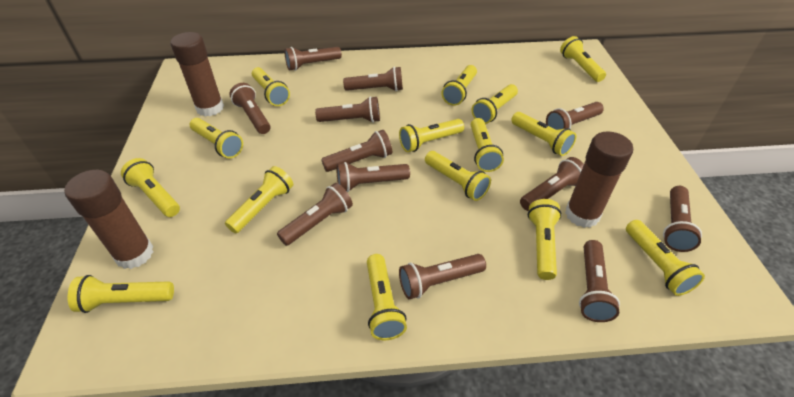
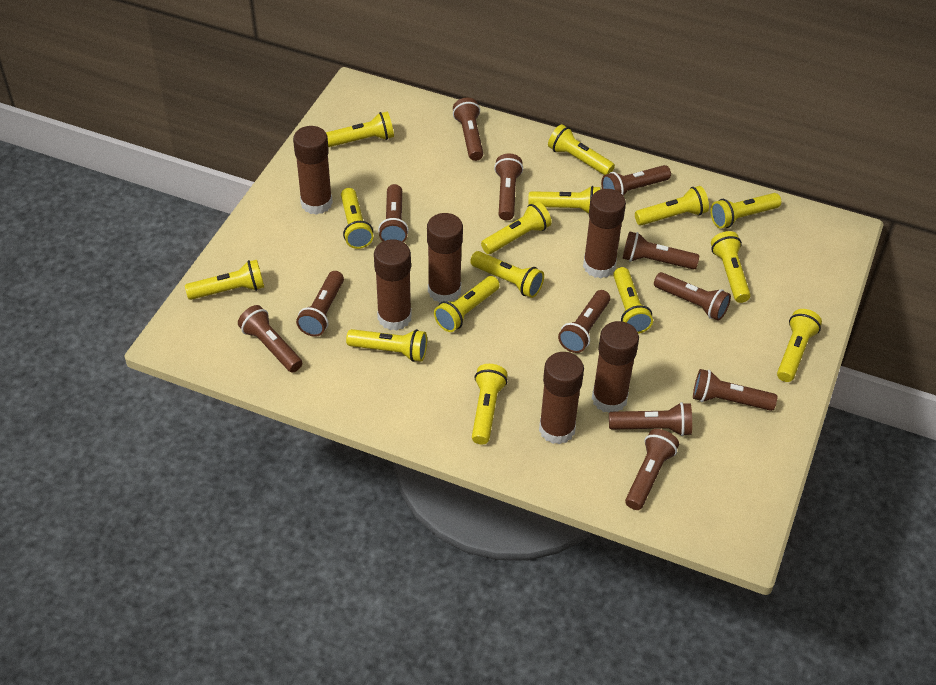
brown glue stick: 3 -> 6

